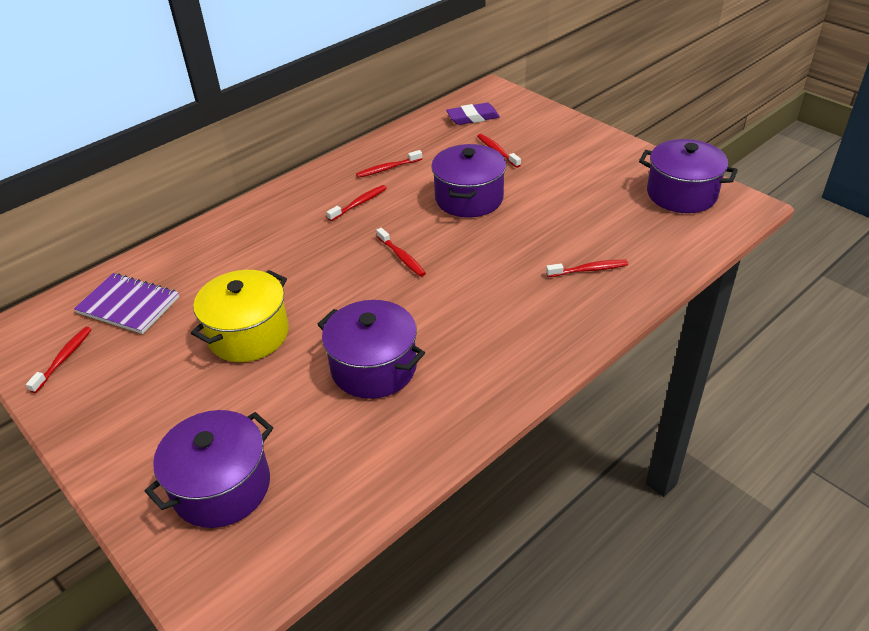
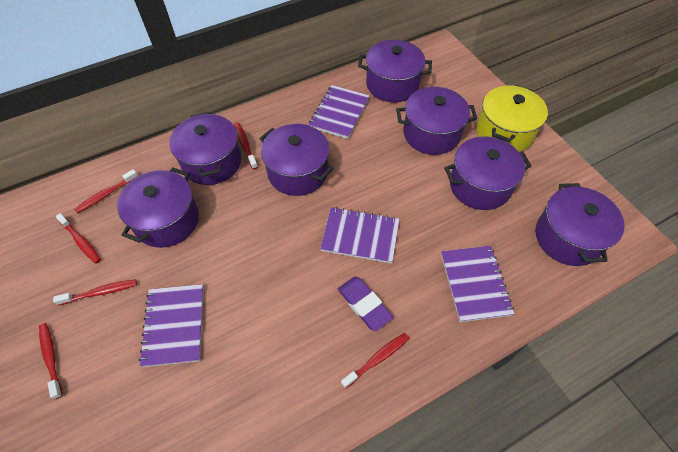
purple notebook: 1 -> 4
purple pot: 4 -> 7

